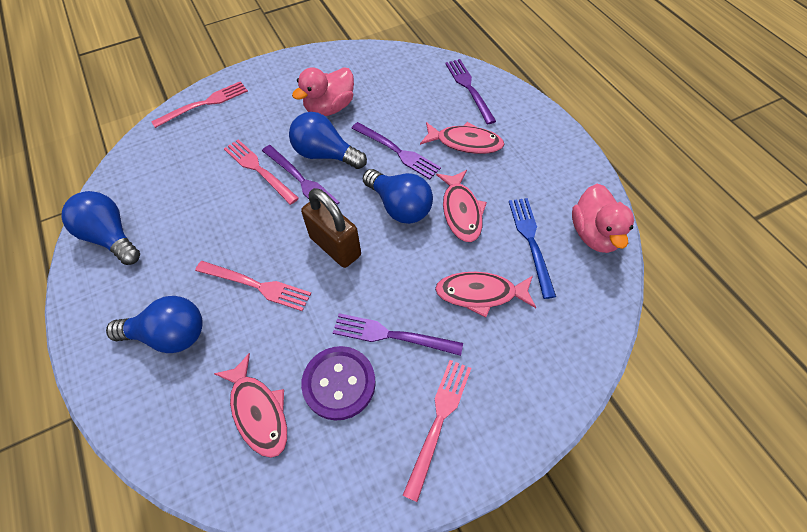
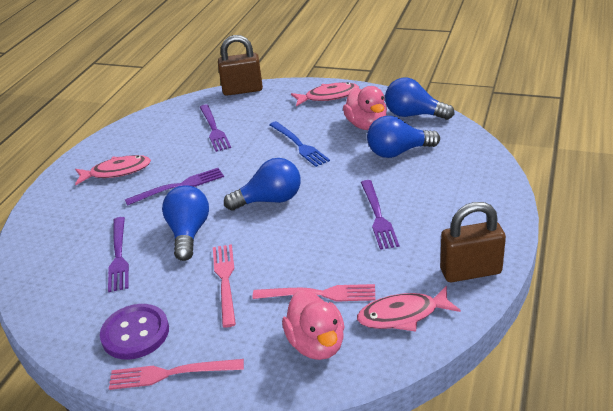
brown padlock: 1 -> 2
pink fish: 4 -> 3
pink fork: 4 -> 3

